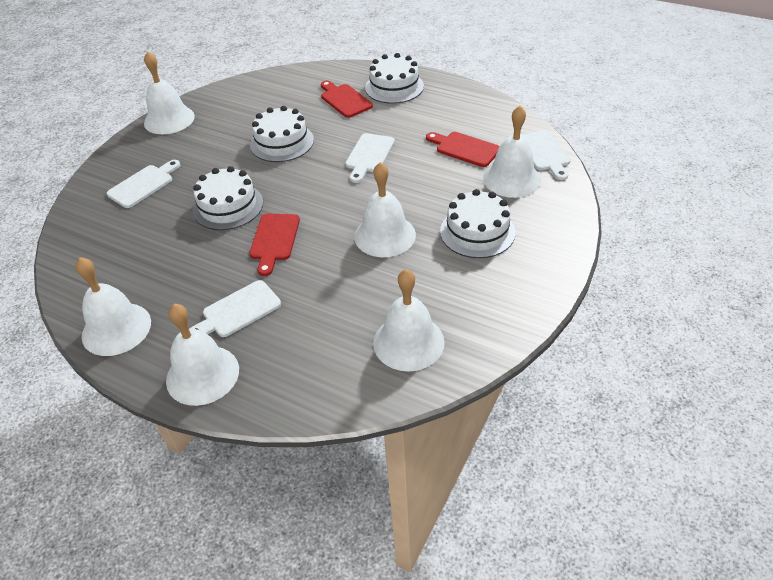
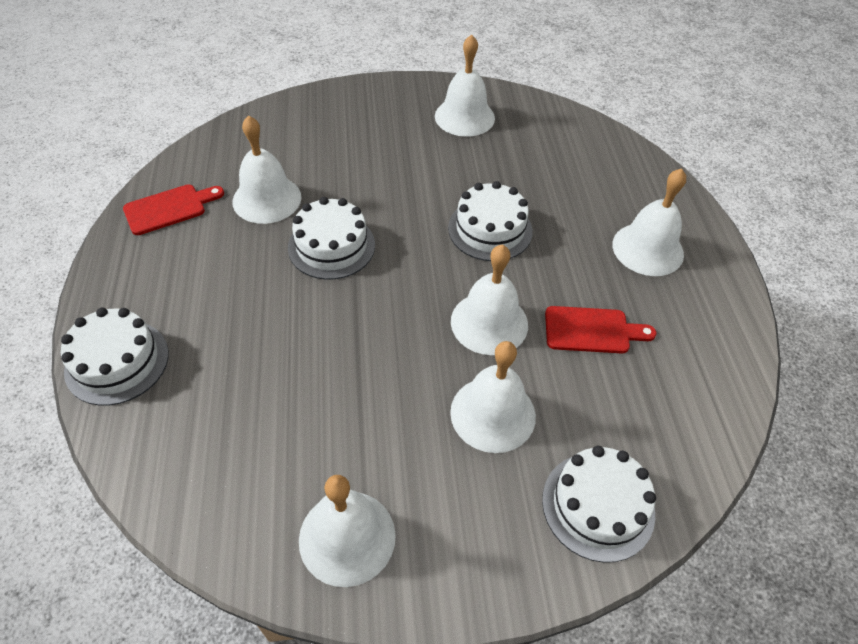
red cutting board: 3 -> 2
white cutting board: 4 -> 0

